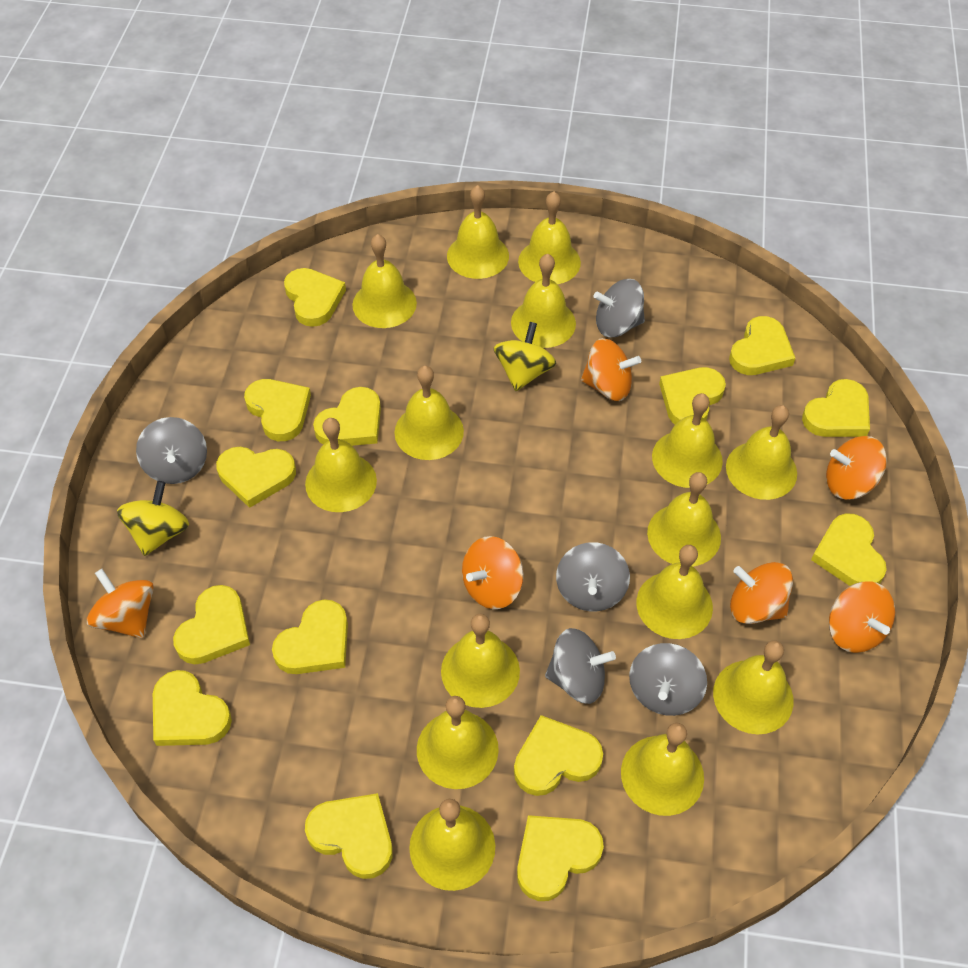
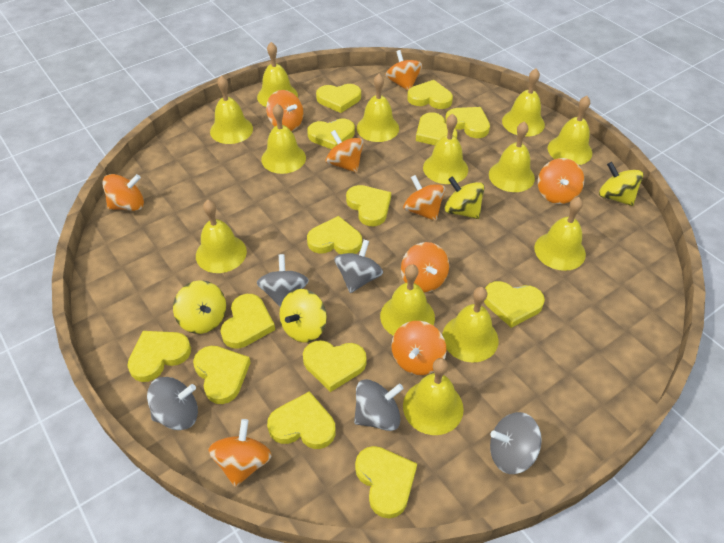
orange spinning top: 6 -> 9
yellow bell: 15 -> 13
yellow spinning top: 2 -> 4

